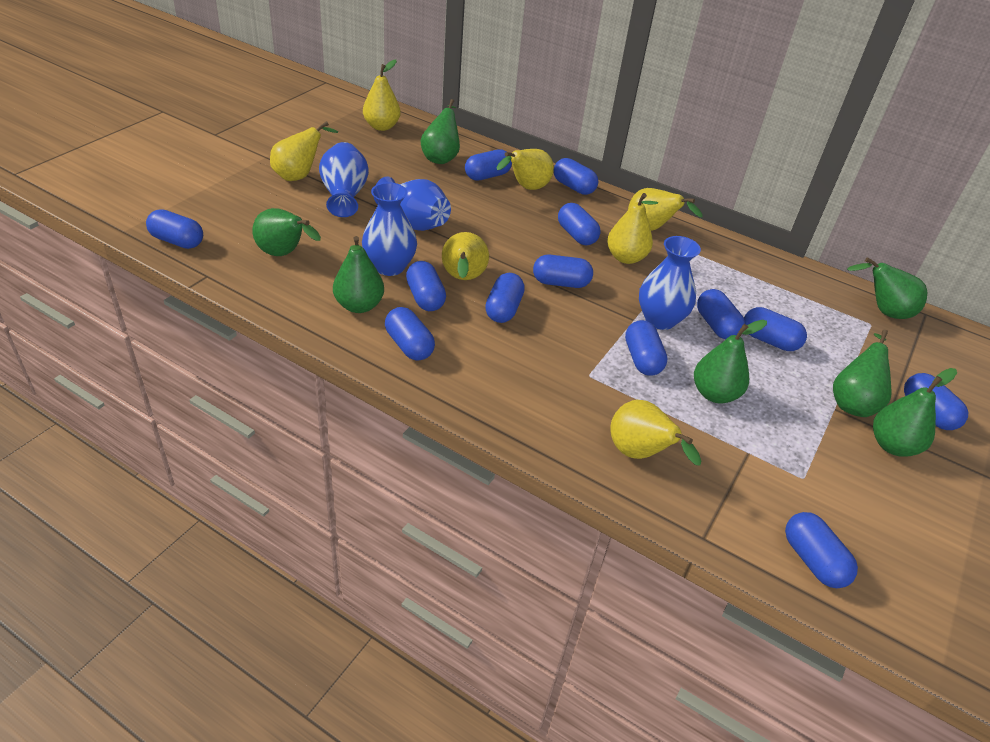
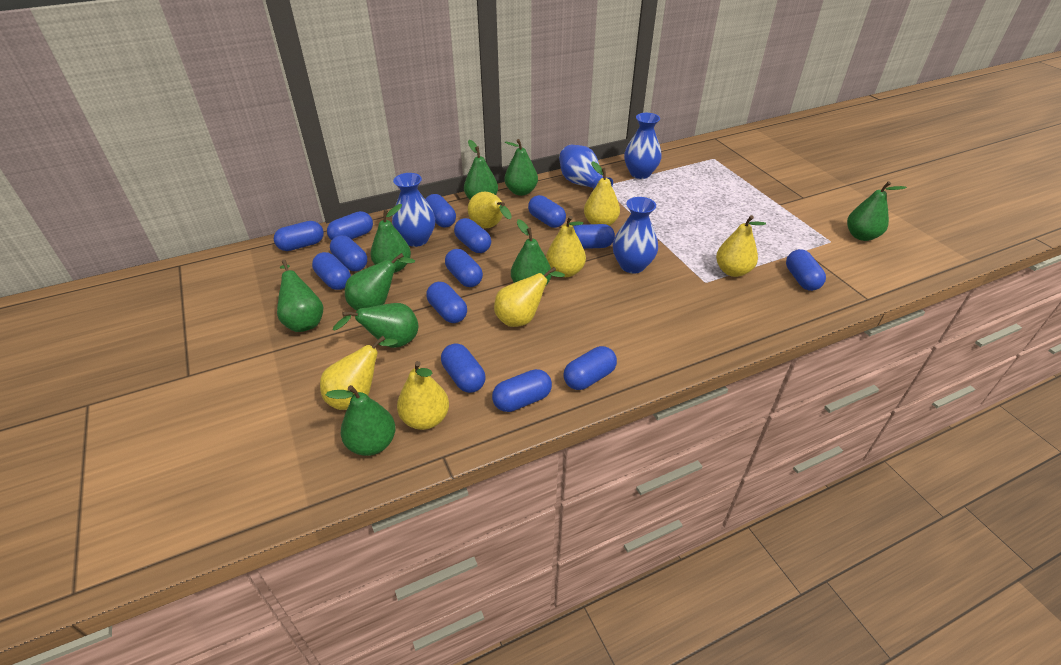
blue capsule: 13 -> 14
green pear: 7 -> 9

